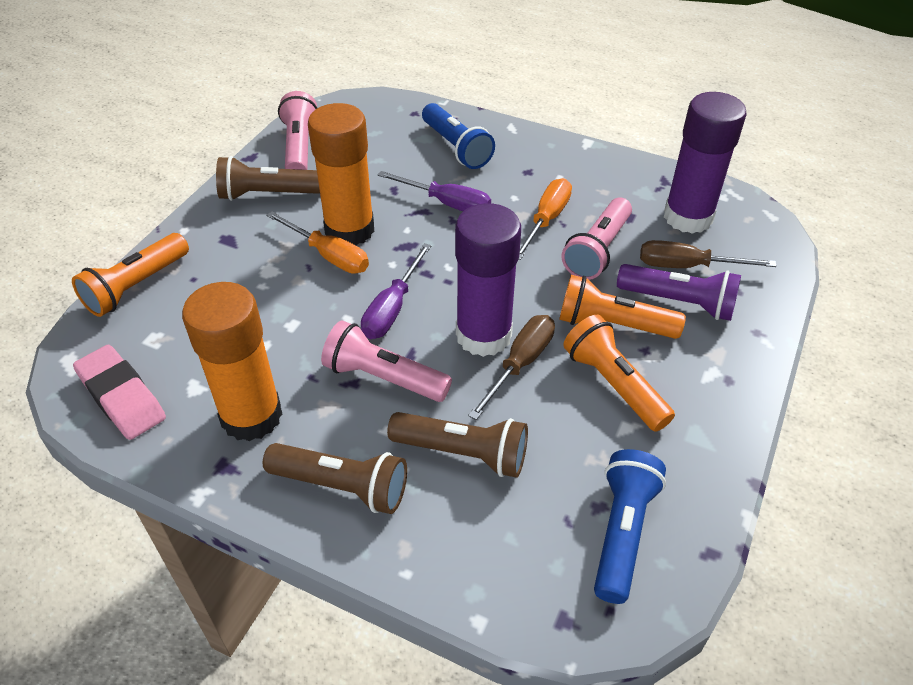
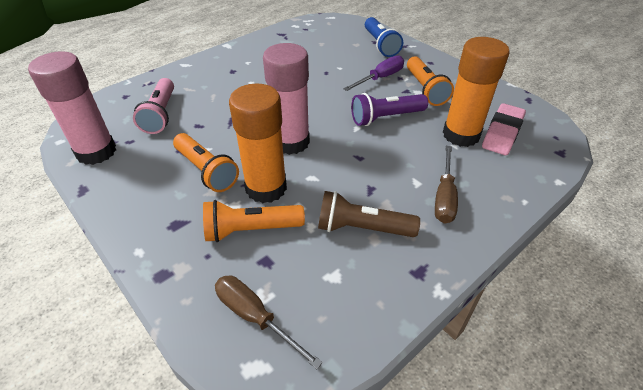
blue flashlight: 2 -> 1
brown flashlight: 3 -> 1
orange screwdriver: 2 -> 0
pink flashlight: 3 -> 1
pink glue stick: 0 -> 2
purple glue stick: 2 -> 0
purple screwdriver: 2 -> 1

